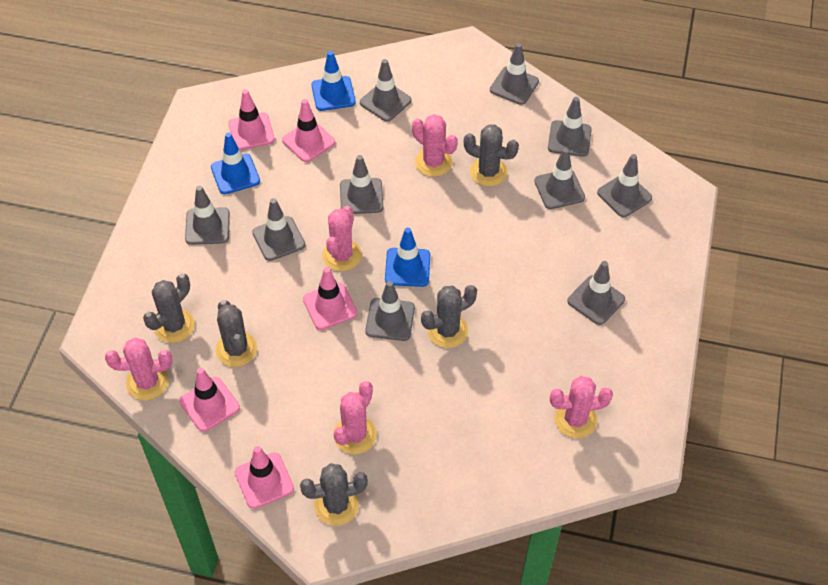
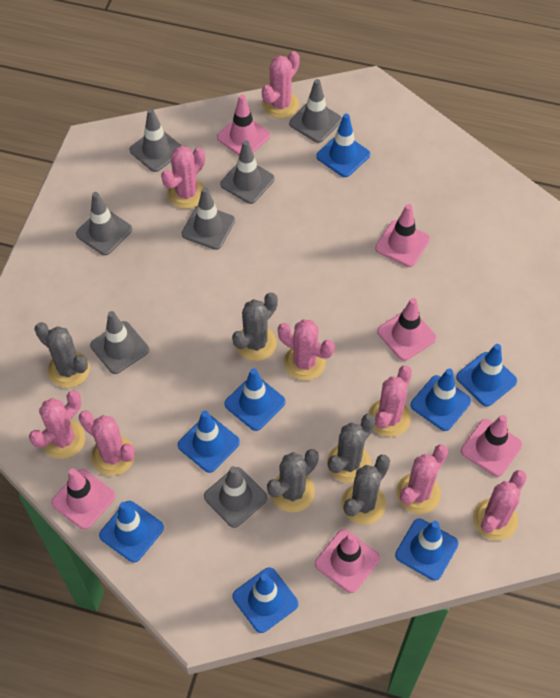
blue traffic cone: 3 -> 8
grey traffic cone: 10 -> 7
pink cactus: 5 -> 8
pink traffic cone: 5 -> 6

